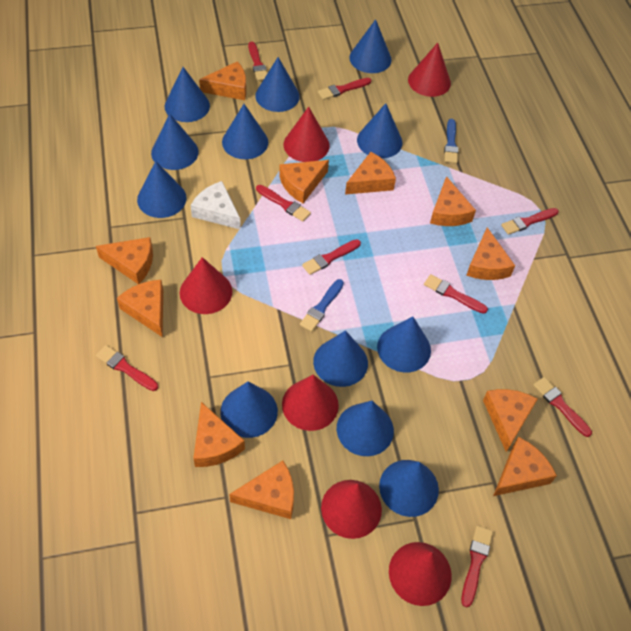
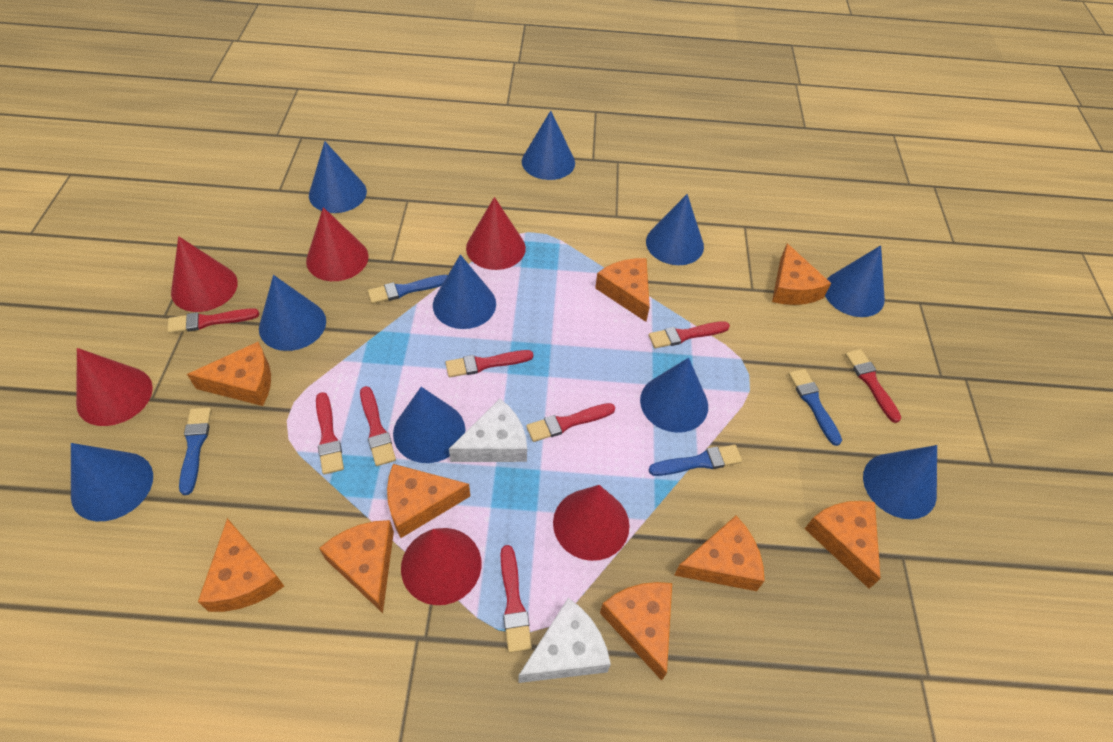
blue brush: 2 -> 4
blue cone: 12 -> 10
orange cheese: 11 -> 9
red brush: 9 -> 8
white cheese: 1 -> 2

